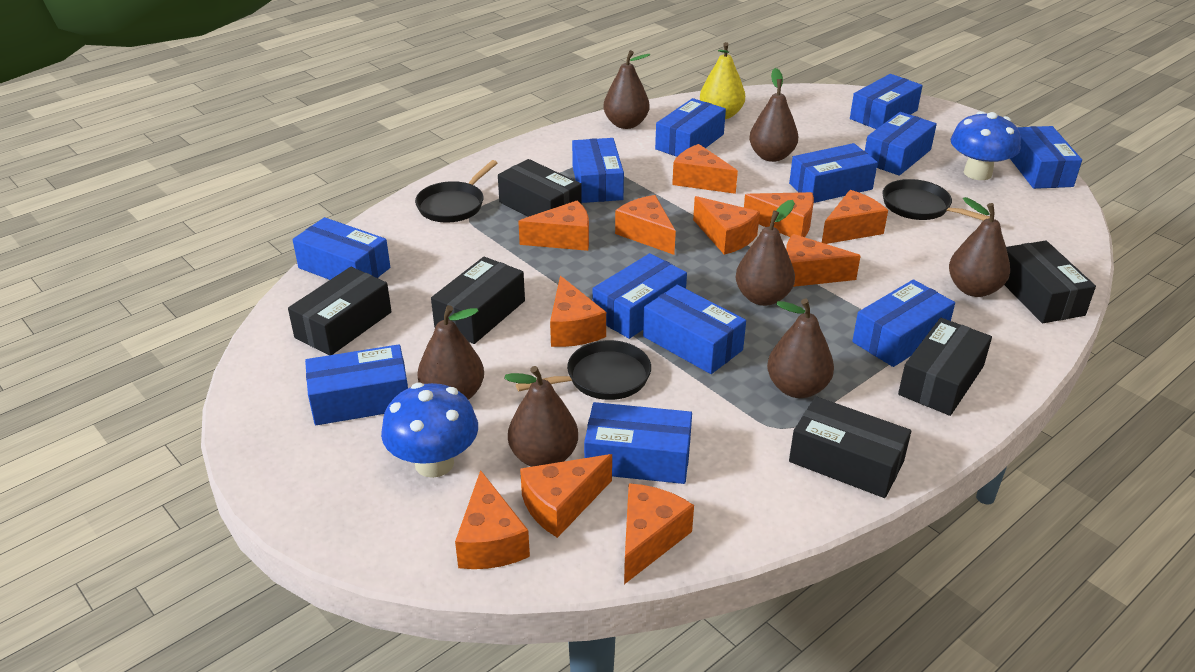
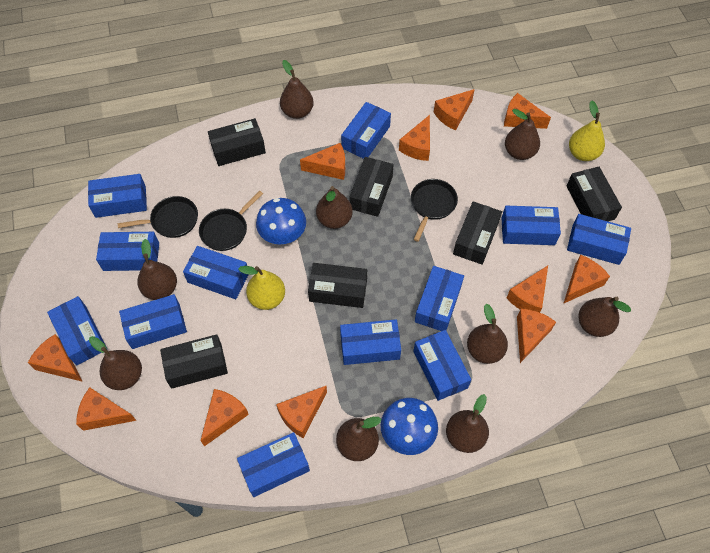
brown pear: 7 -> 9
yellow pear: 1 -> 2

